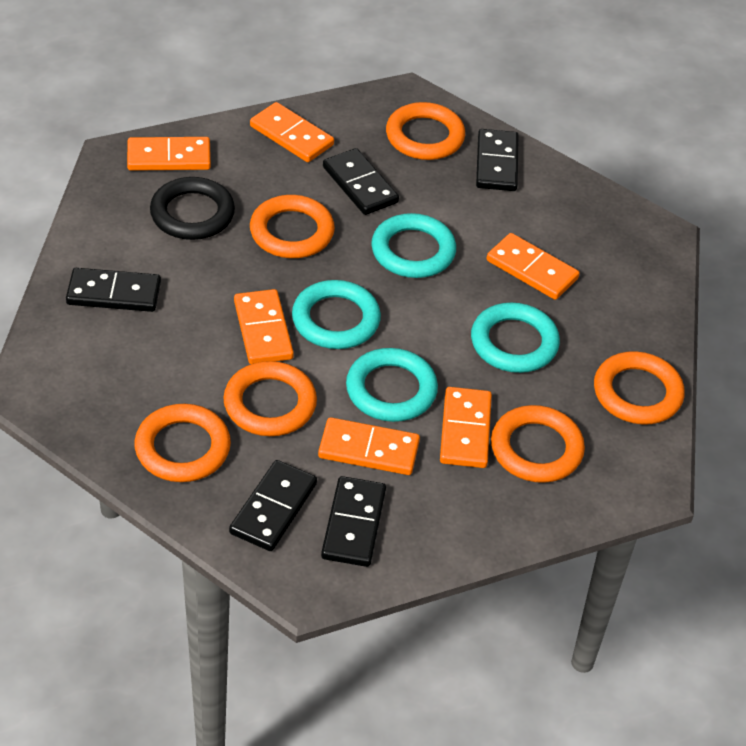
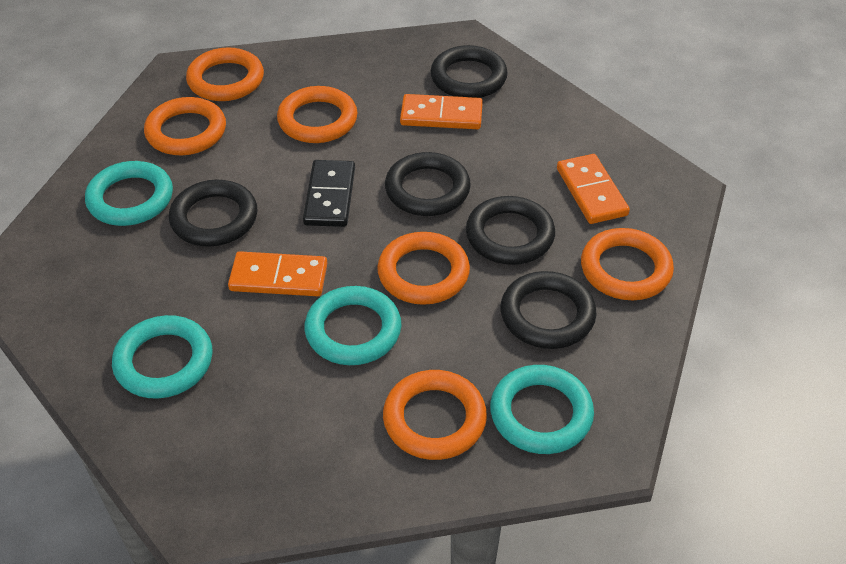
black domino: 5 -> 1
black ring: 1 -> 5
orange domino: 6 -> 3

